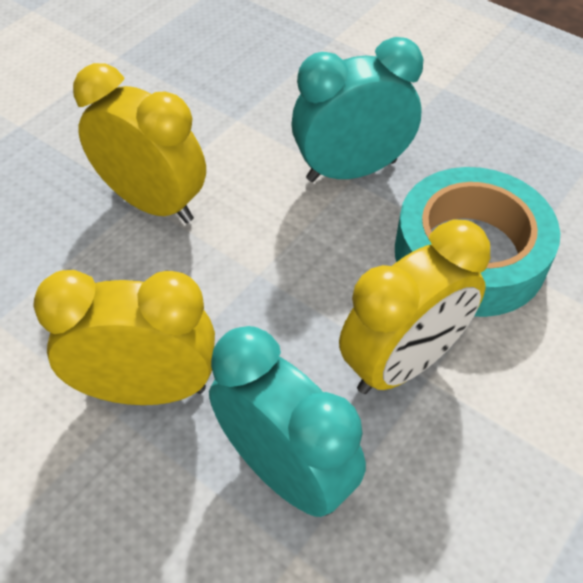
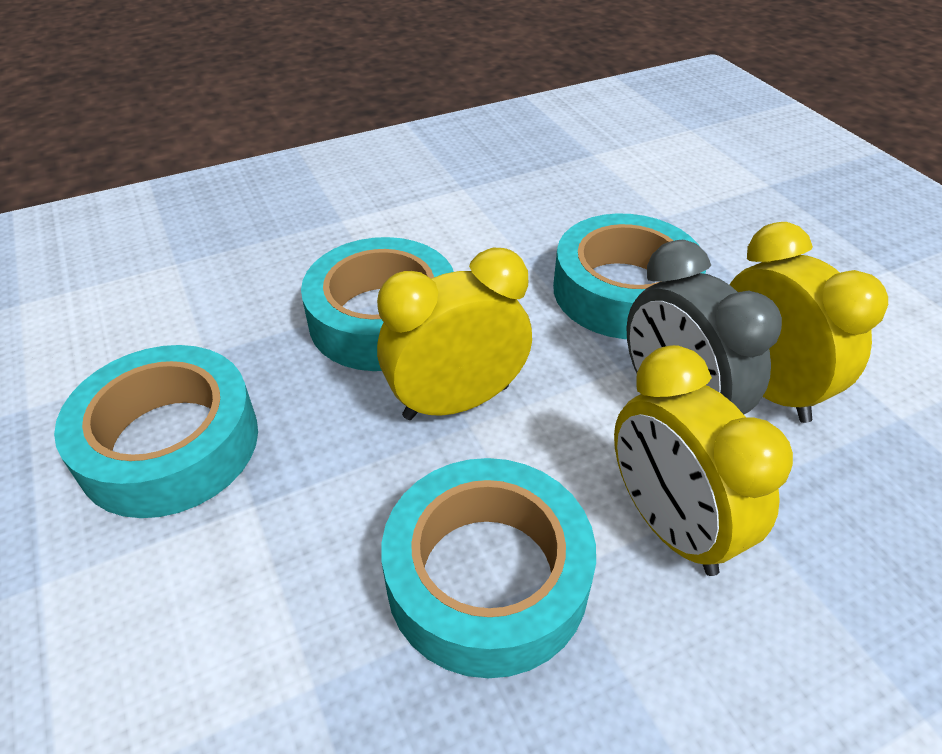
grey clock: 0 -> 1
turquoise clock: 2 -> 0
turquoise tape: 1 -> 4

